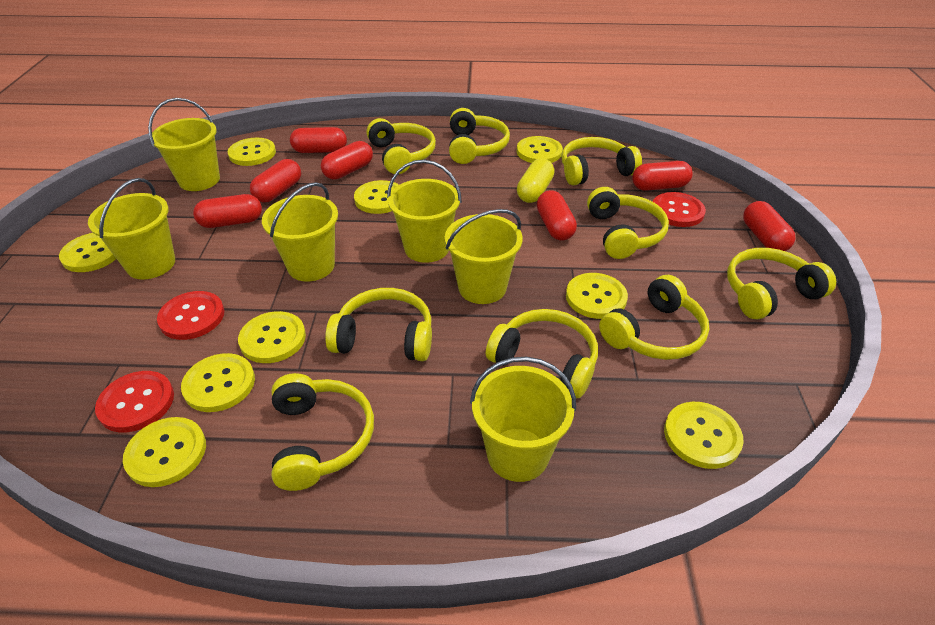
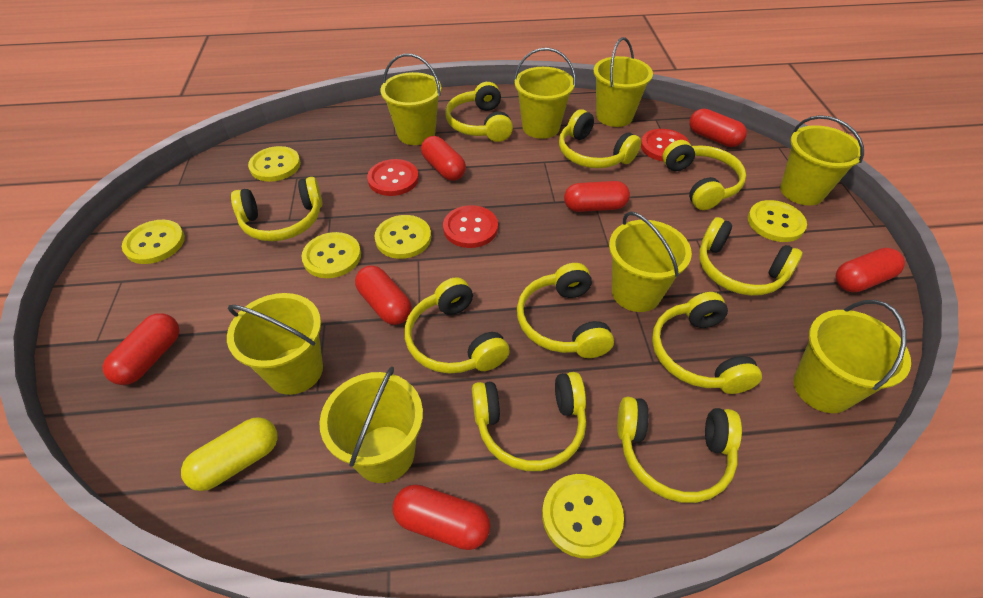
yellow bucket: 6 -> 8
yellow button: 9 -> 6
yellow headphones: 9 -> 10

